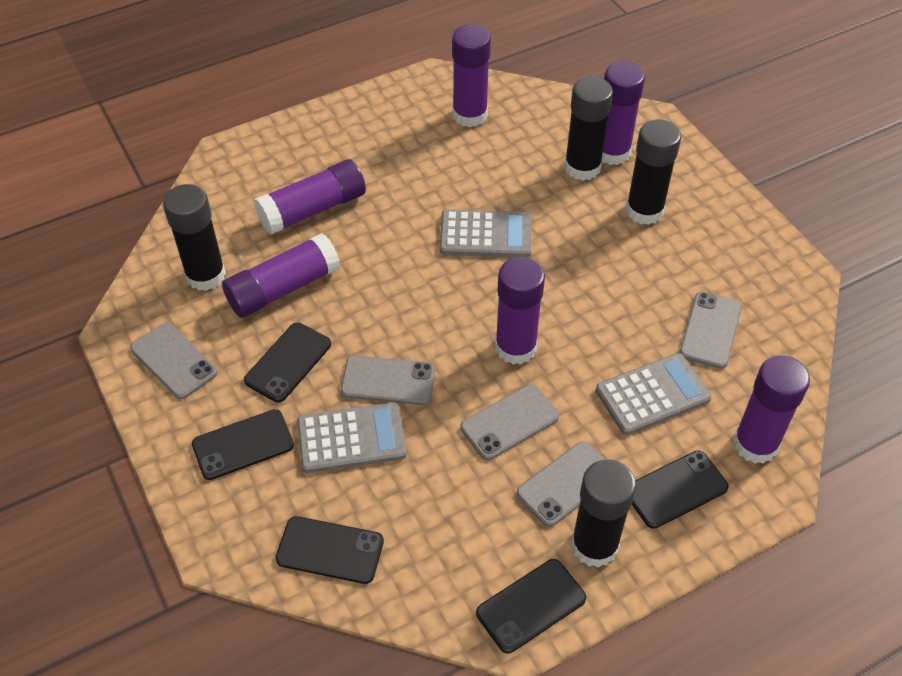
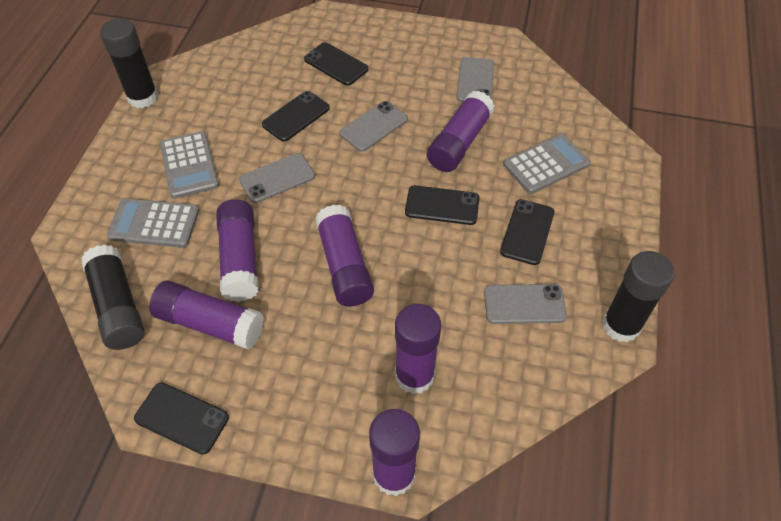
black glue stick: 4 -> 3
grey phone: 5 -> 4

